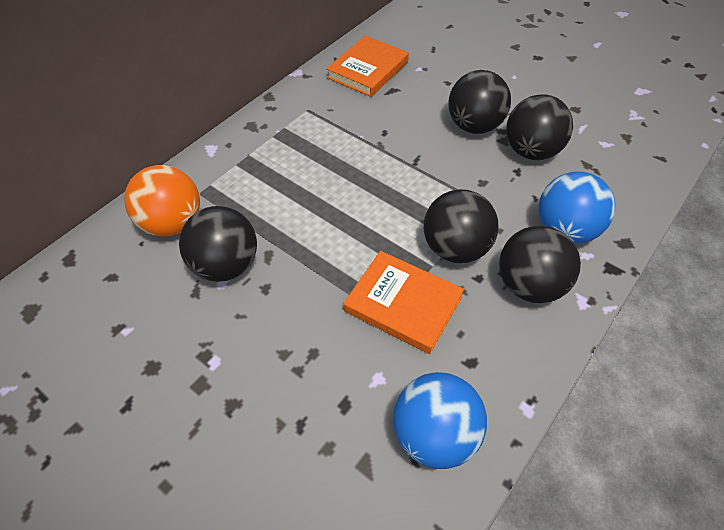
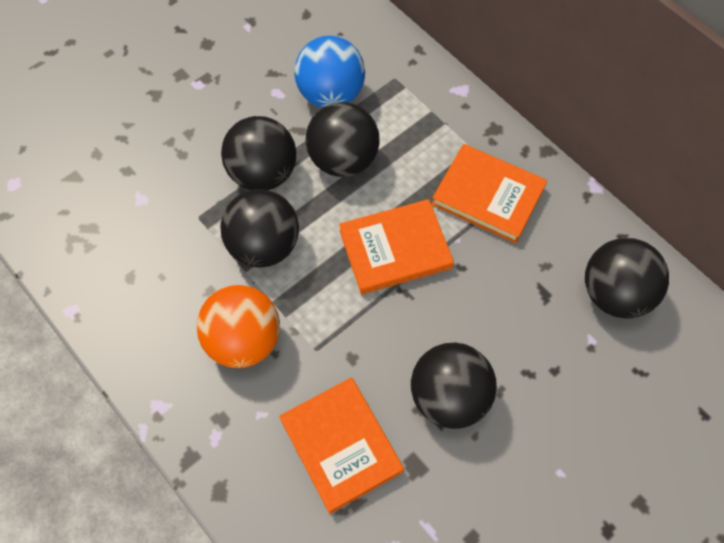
blue ball: 2 -> 1
orange book: 2 -> 3

